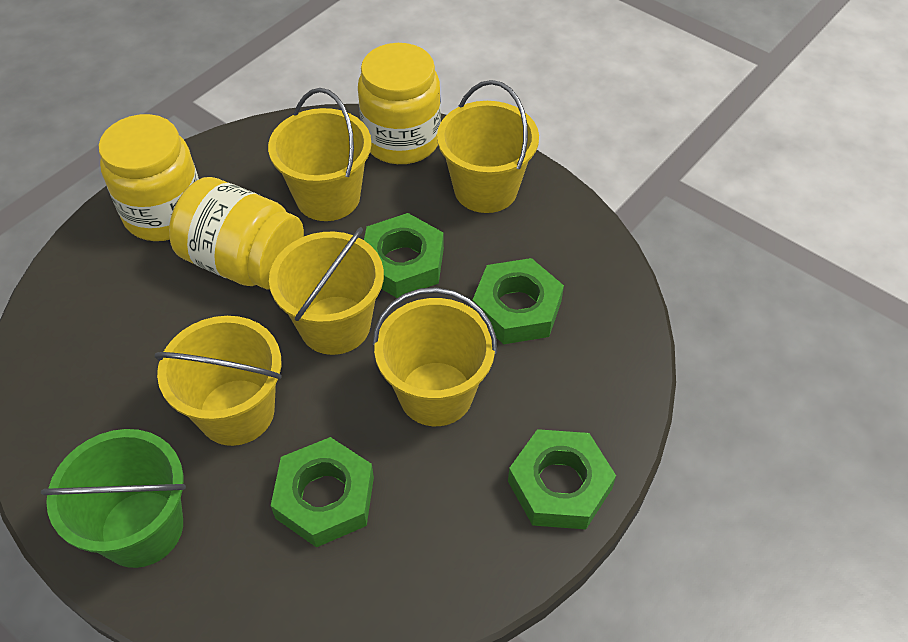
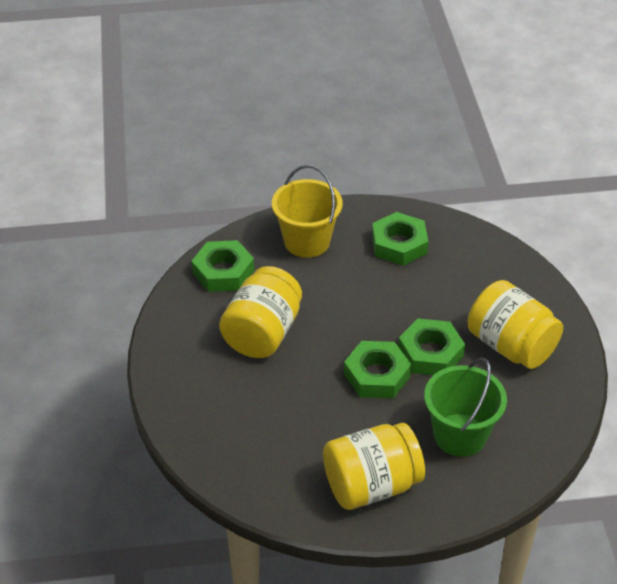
yellow bucket: 5 -> 1

